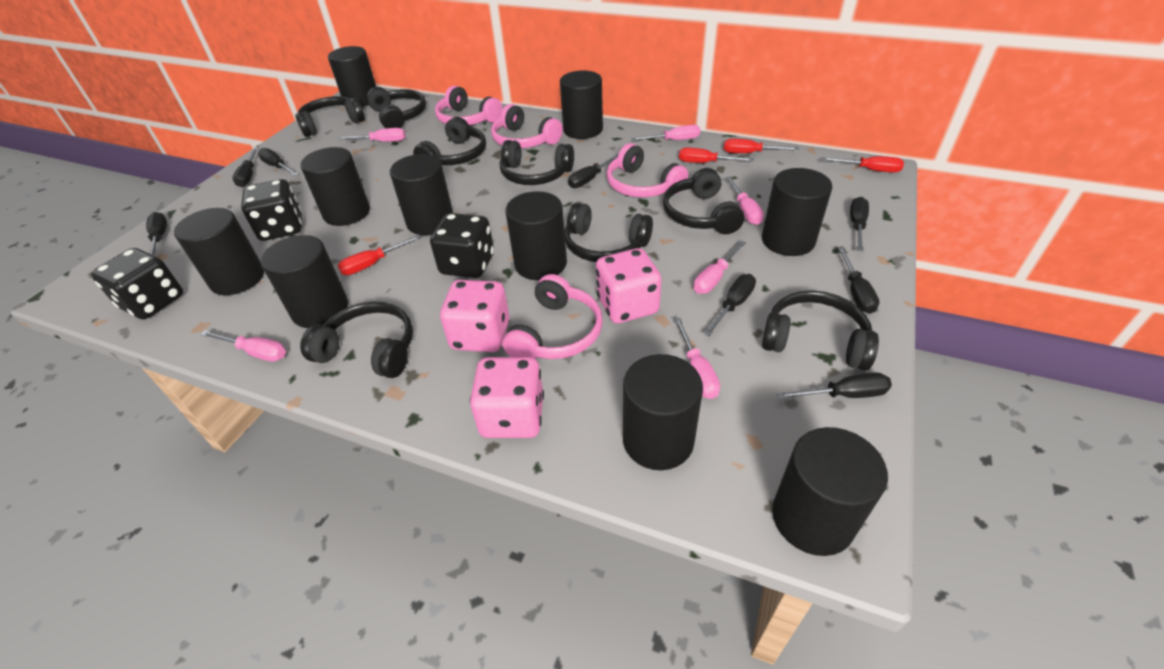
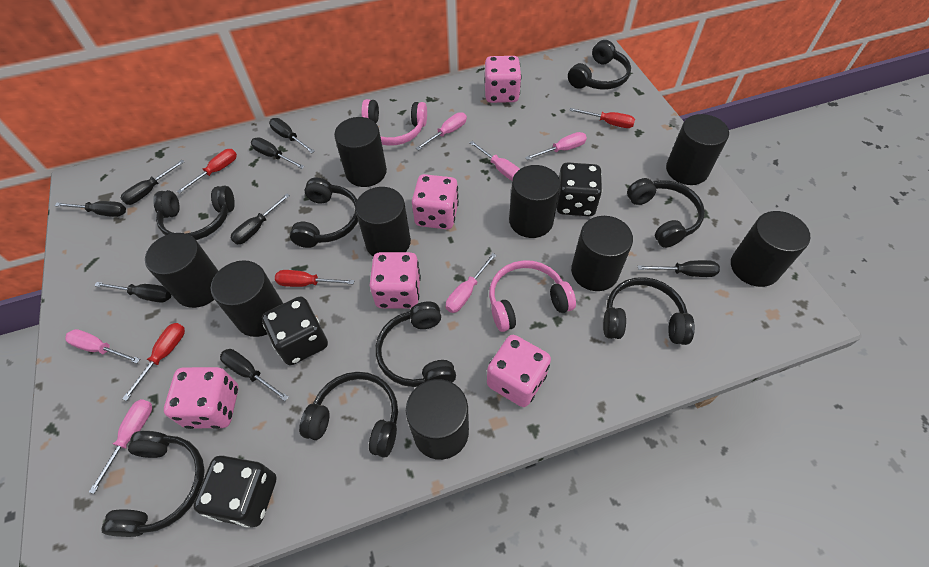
black cylinder: 10 -> 9
pink dice: 3 -> 5
pink headphones: 4 -> 2

